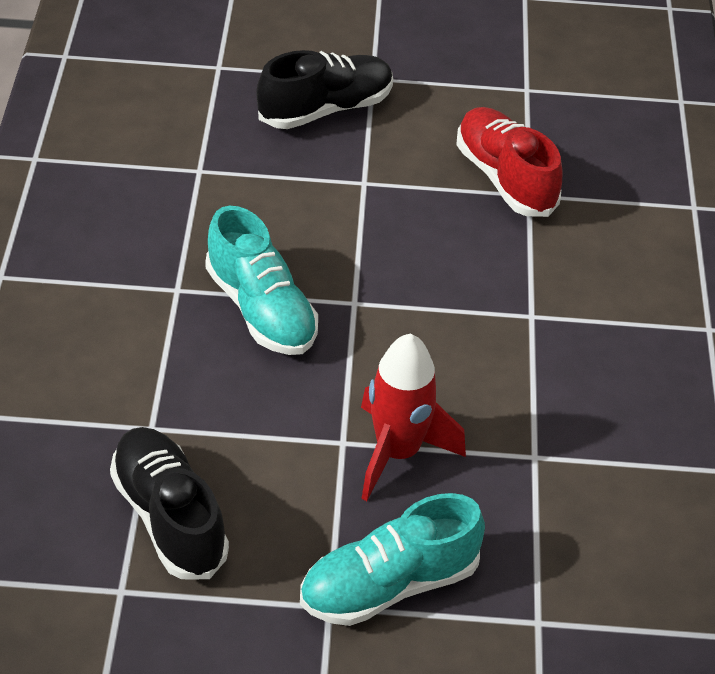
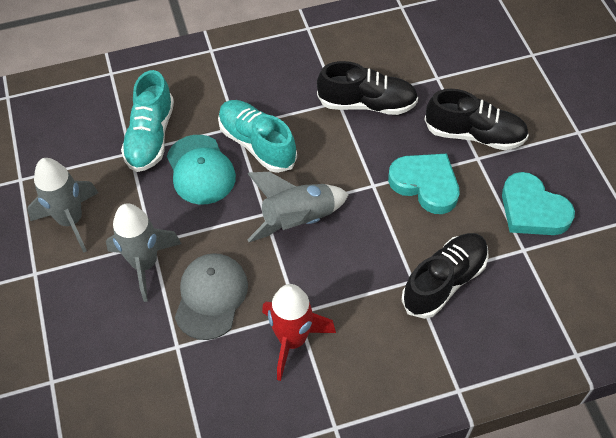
black shoe: 2 -> 3
grey cap: 0 -> 1
grey rocket: 0 -> 3
red shoe: 1 -> 0
turquoise cap: 0 -> 1
turquoise heart: 0 -> 2

